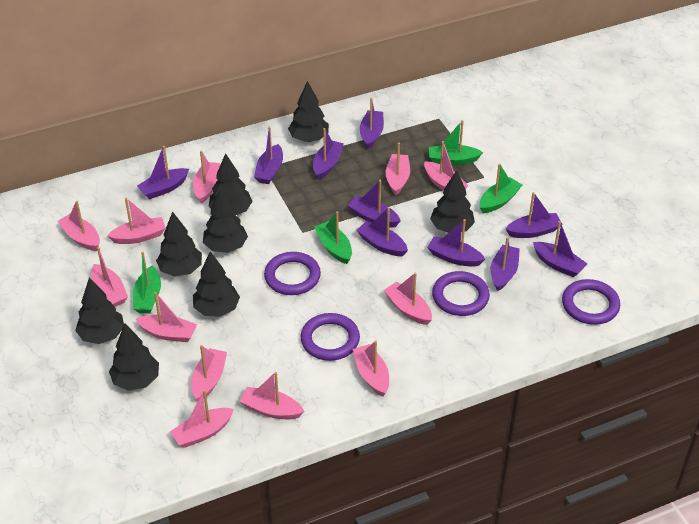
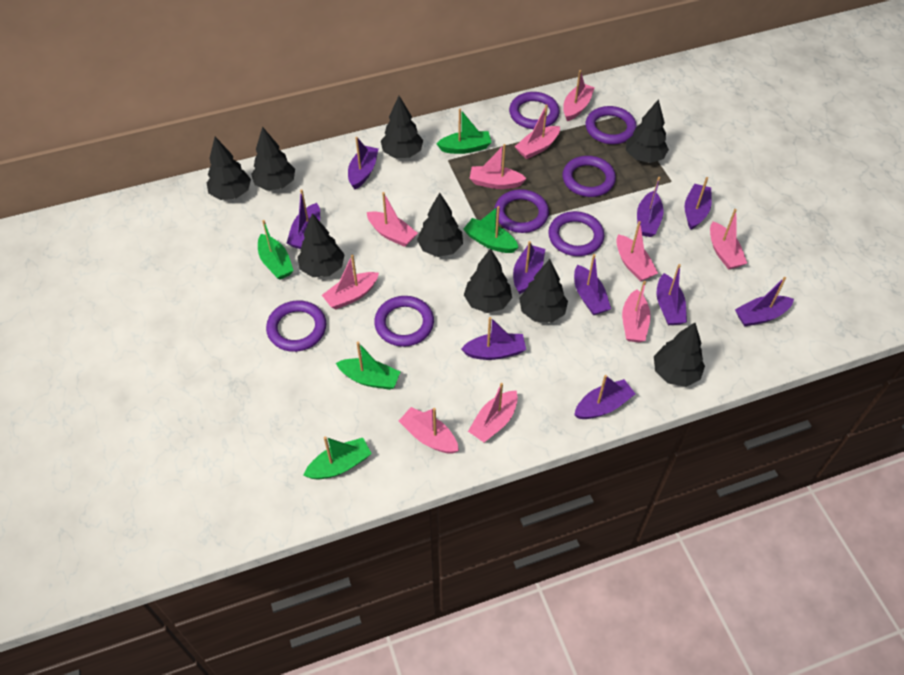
black tree: 8 -> 9
green boat: 4 -> 5
pink boat: 12 -> 10
purple ring: 4 -> 7

